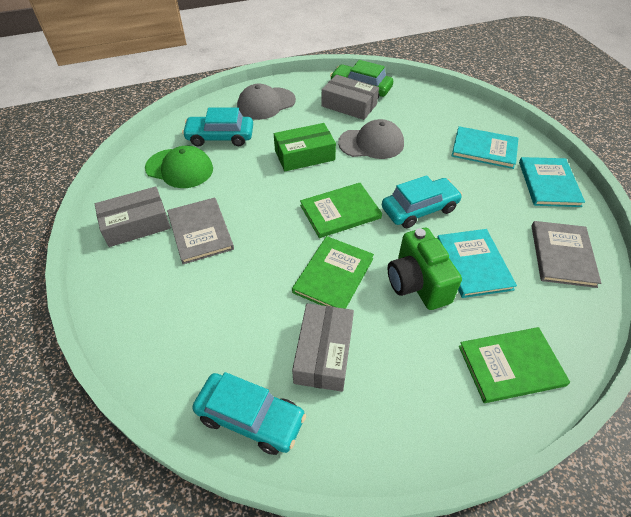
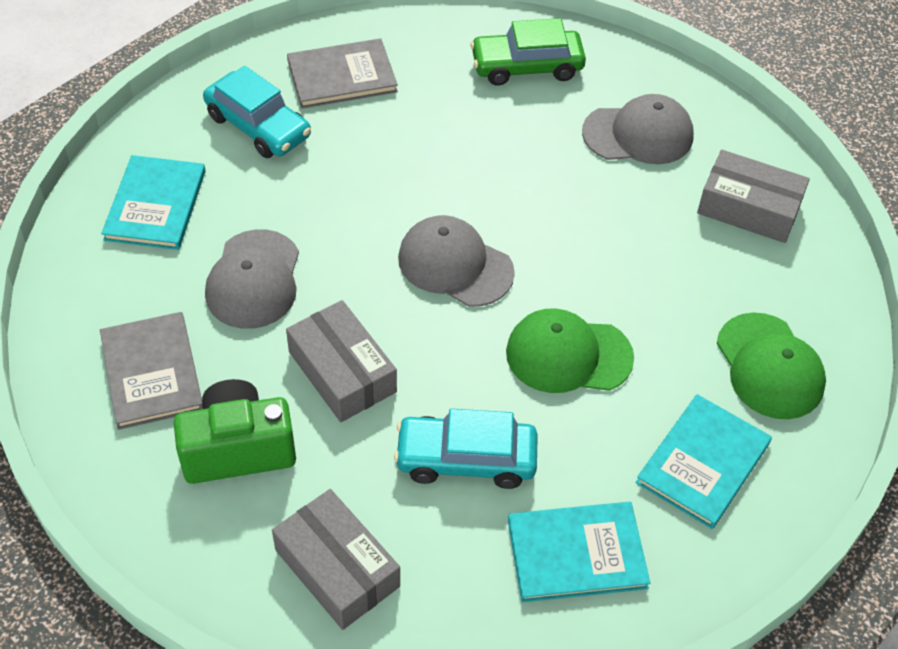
green book: 3 -> 0
green box: 1 -> 0
green cap: 1 -> 2
grey cap: 2 -> 3
turquoise car: 3 -> 2

